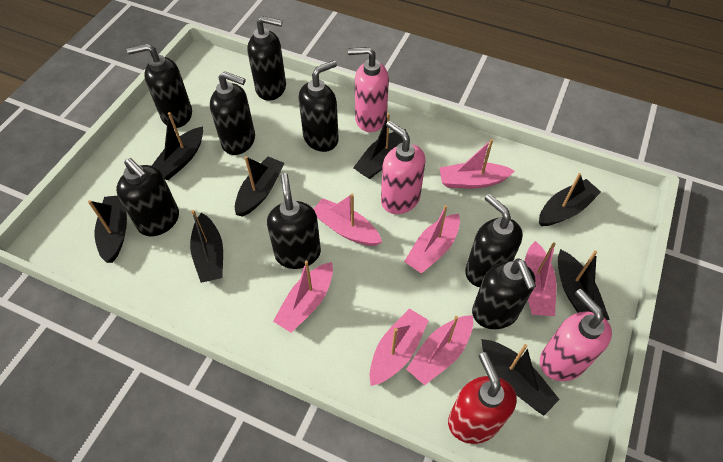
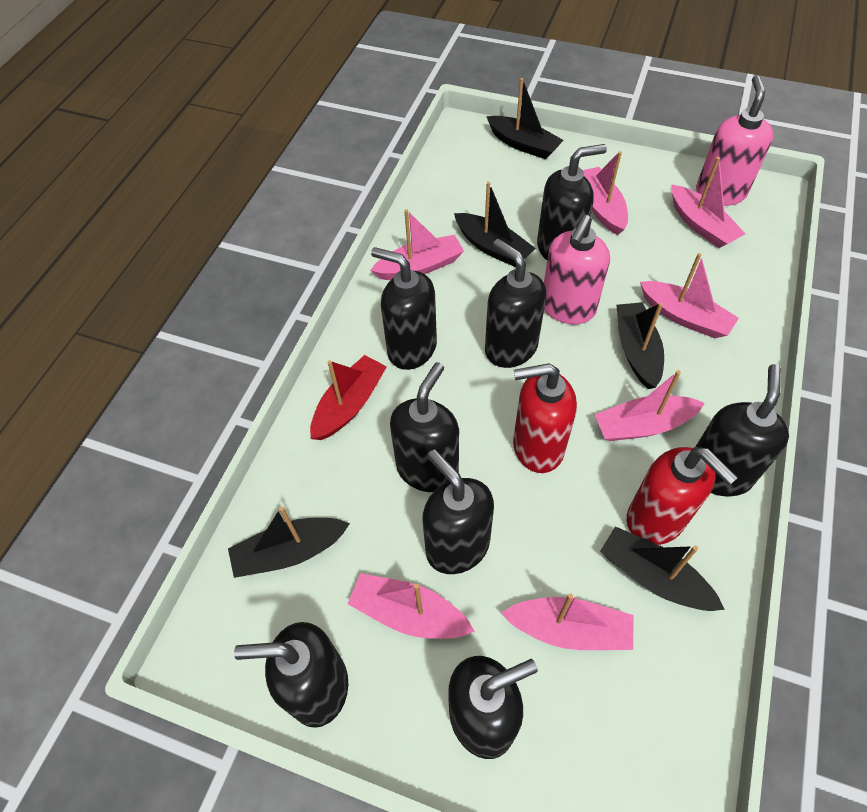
black boat: 8 -> 5
pink soap dispenser: 3 -> 2
red boat: 0 -> 1
red soap dispenser: 1 -> 2

